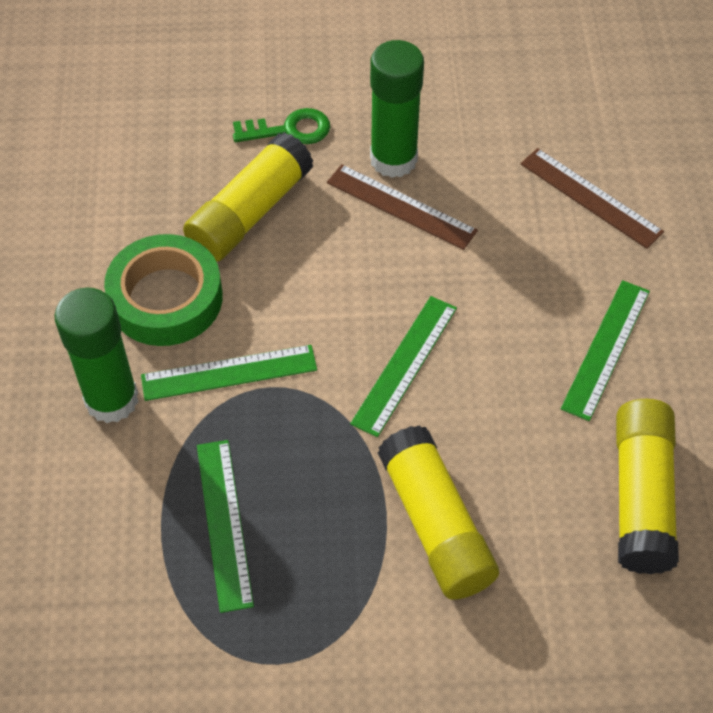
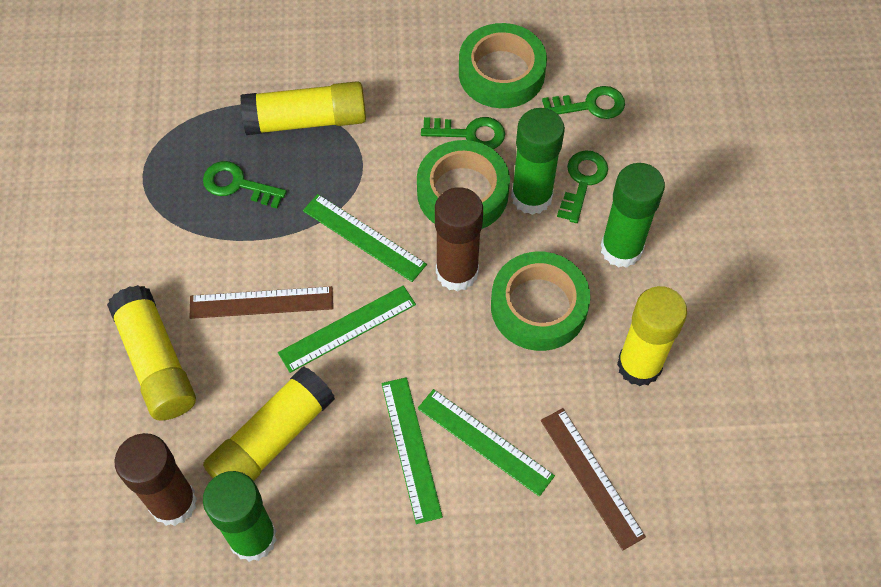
brown glue stick: 0 -> 2
green glue stick: 2 -> 3
green key: 1 -> 4
green tape: 1 -> 3
yellow glue stick: 3 -> 4

